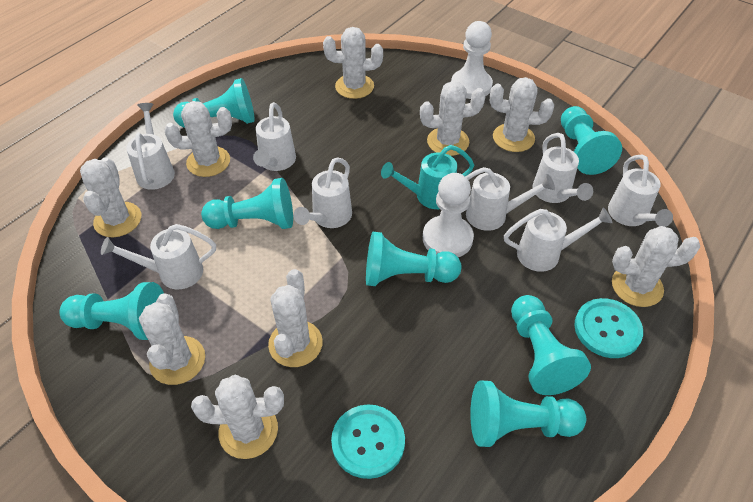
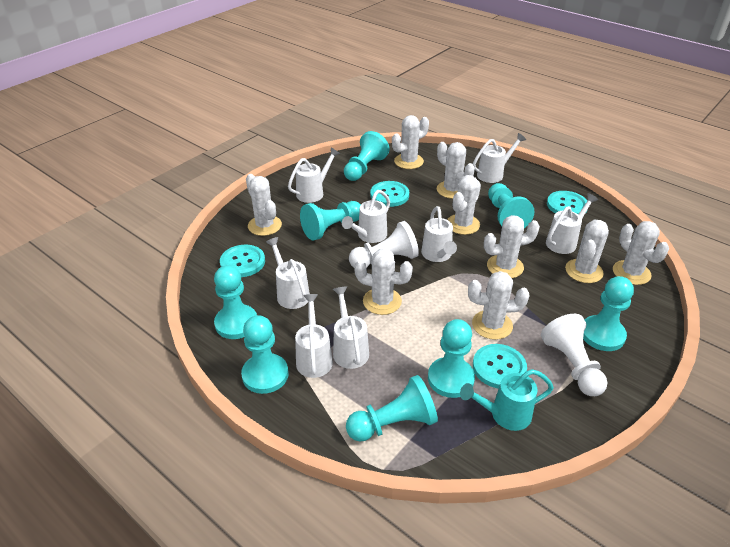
turquoise button: 2 -> 4
turquoise pawn: 7 -> 8

